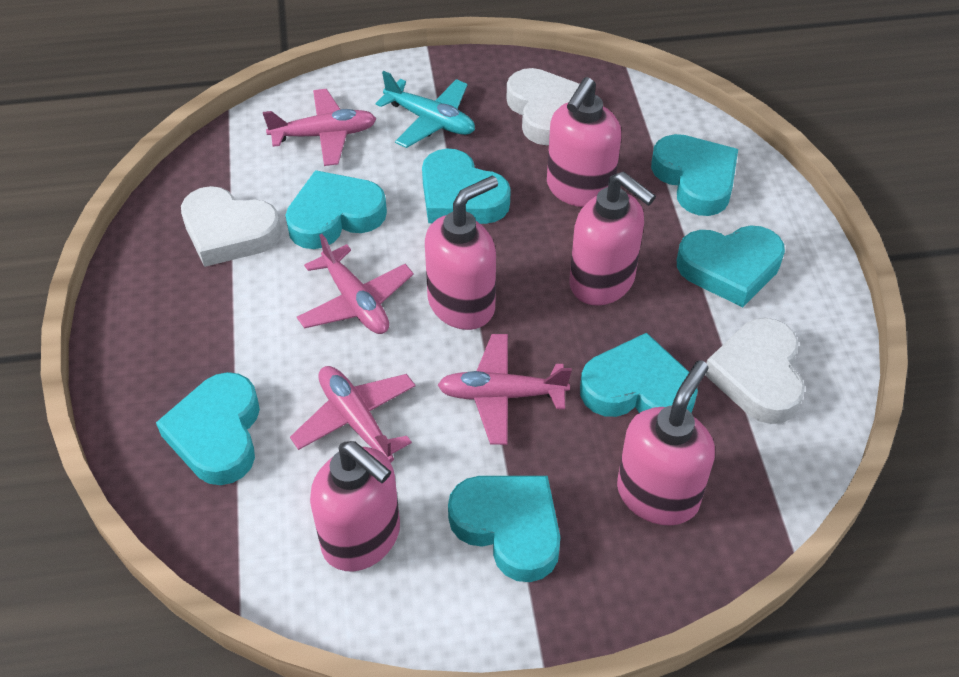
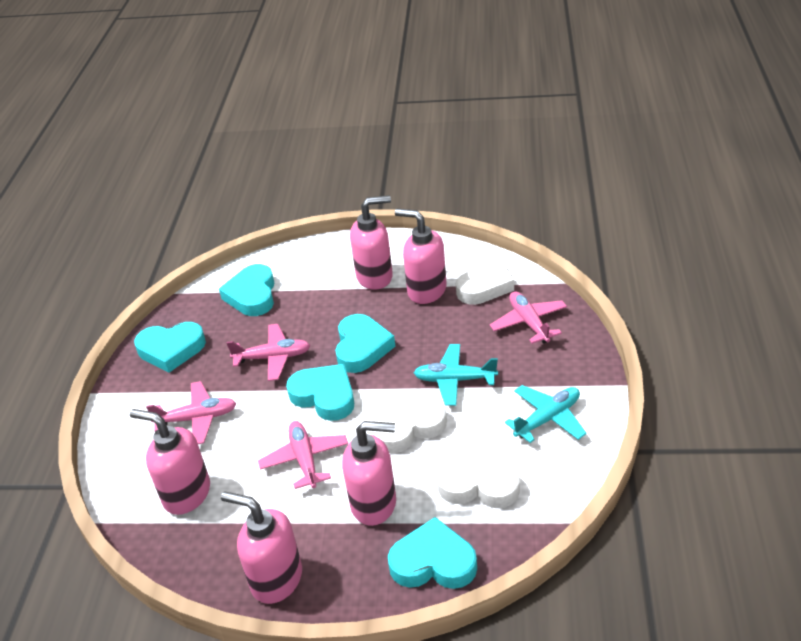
turquoise heart: 7 -> 5
turquoise plane: 1 -> 2

